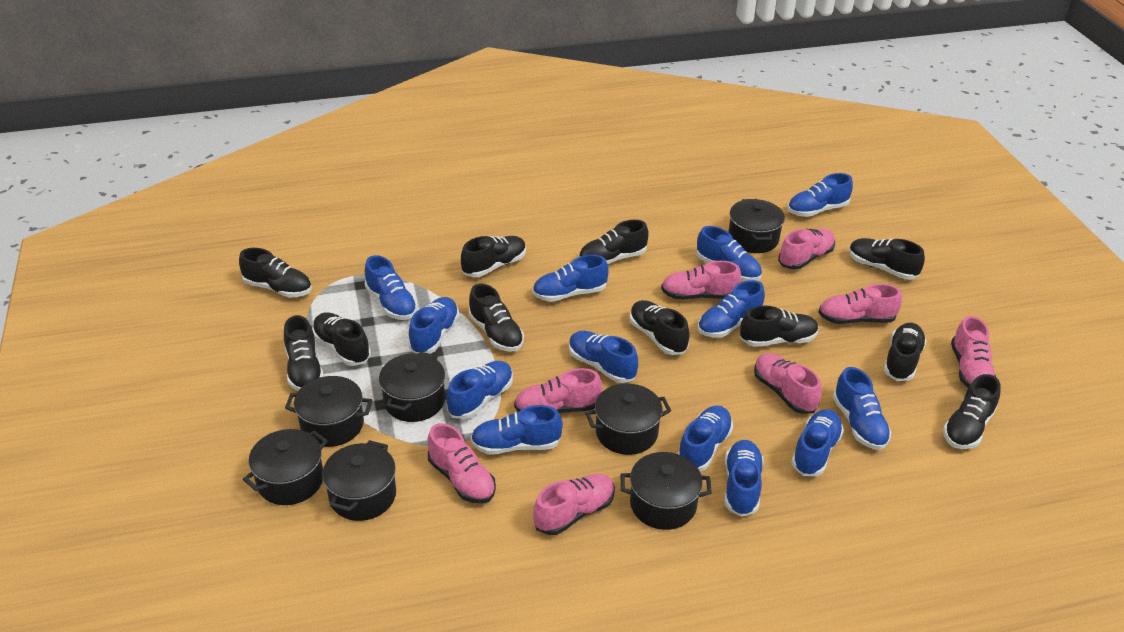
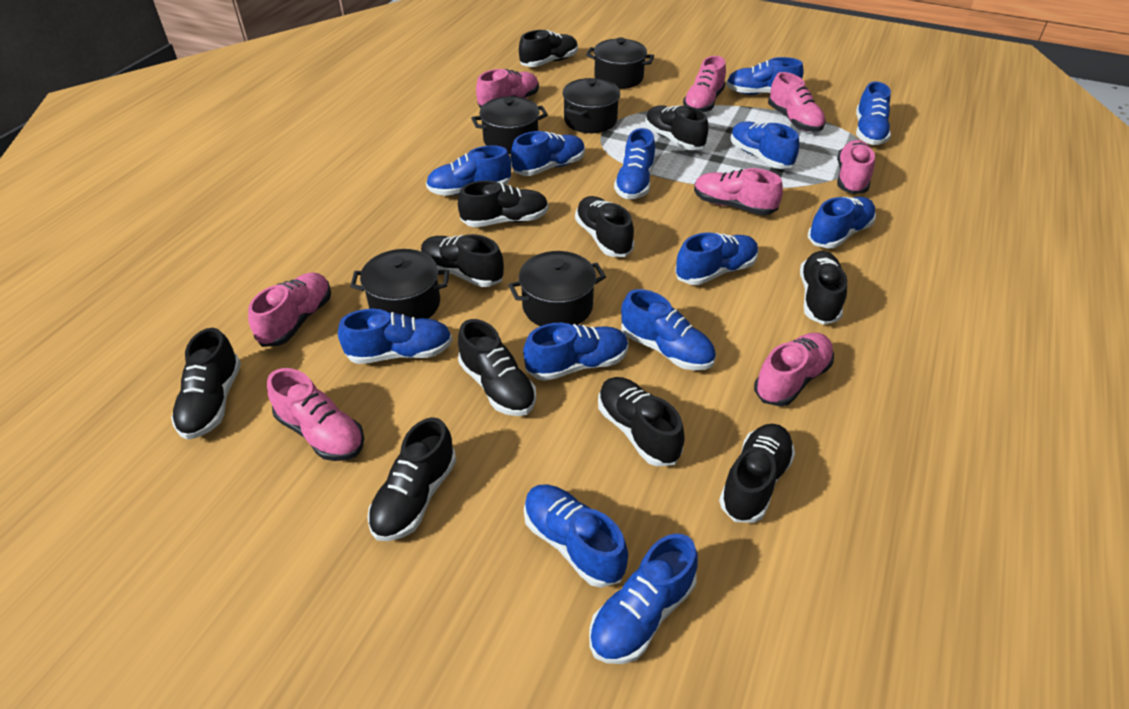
black pot: 7 -> 5

